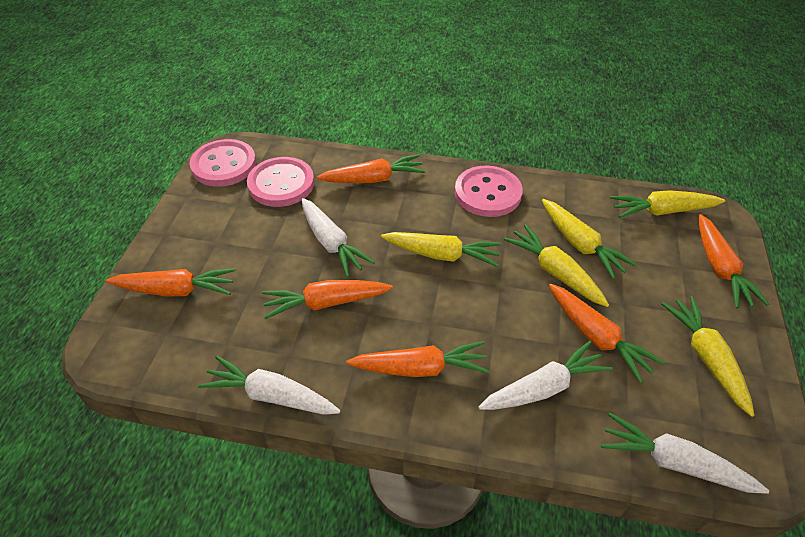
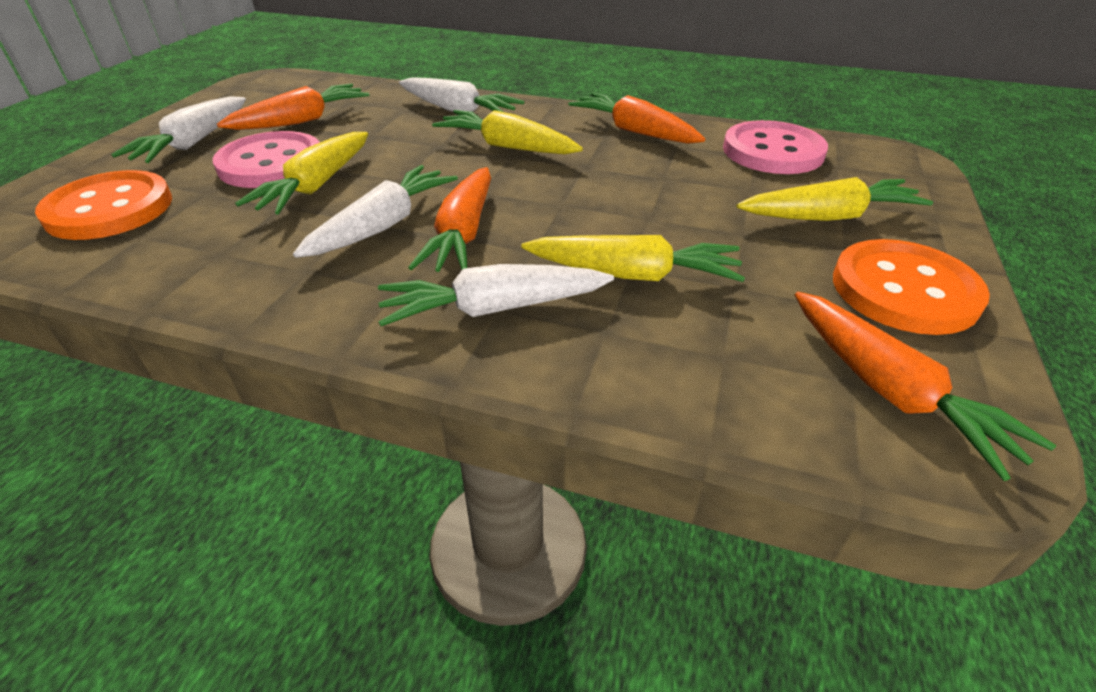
orange button: 0 -> 2
orange carrot: 6 -> 4
pink button: 3 -> 2
yellow carrot: 5 -> 4

